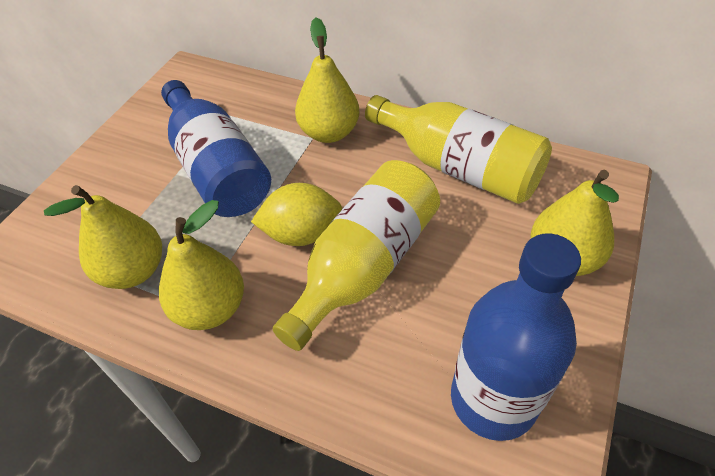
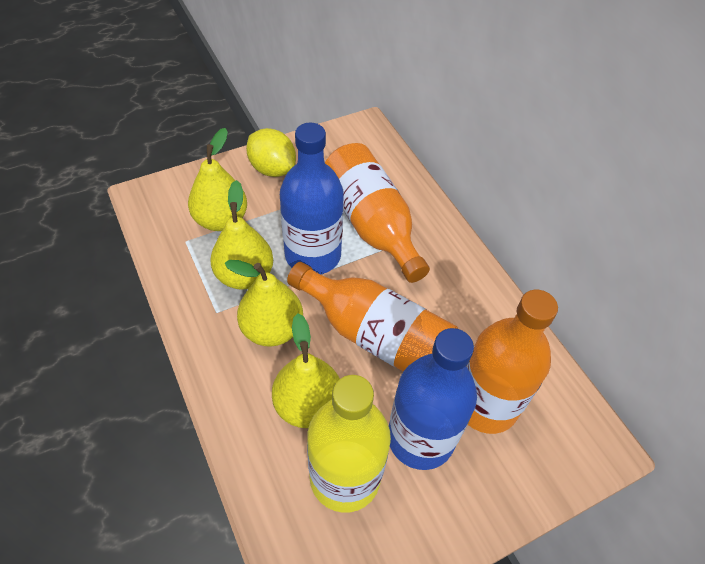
orange bottle: 0 -> 3
yellow bottle: 2 -> 1

